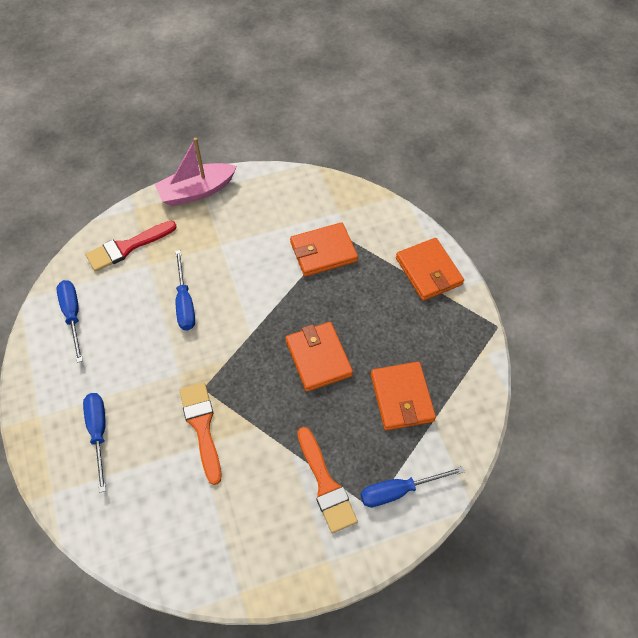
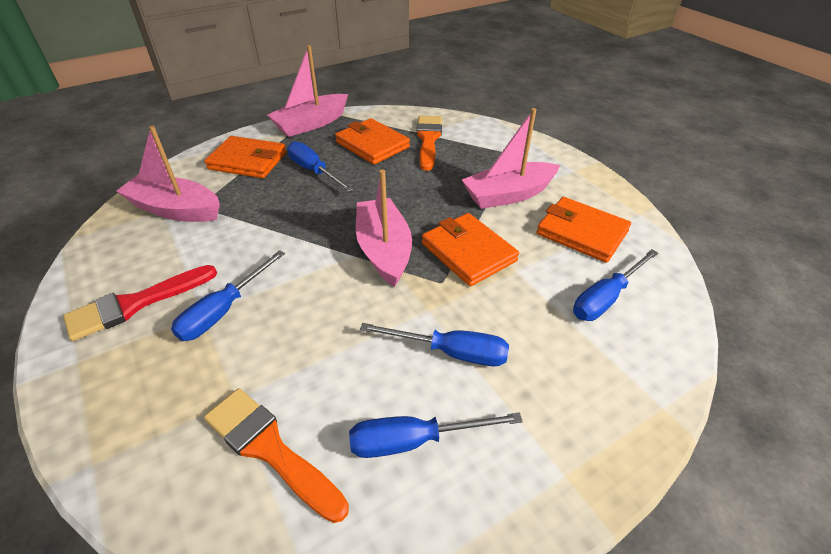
blue screwdriver: 4 -> 5
pink boat: 1 -> 4

